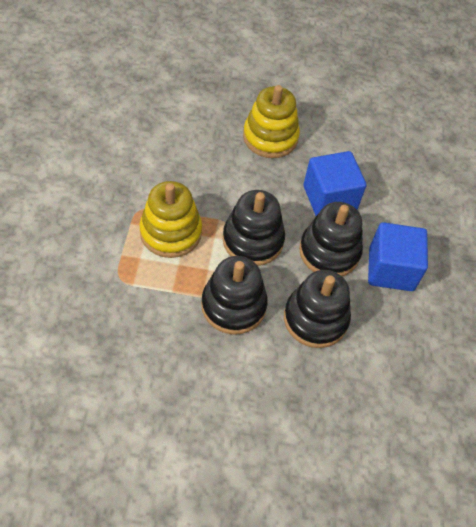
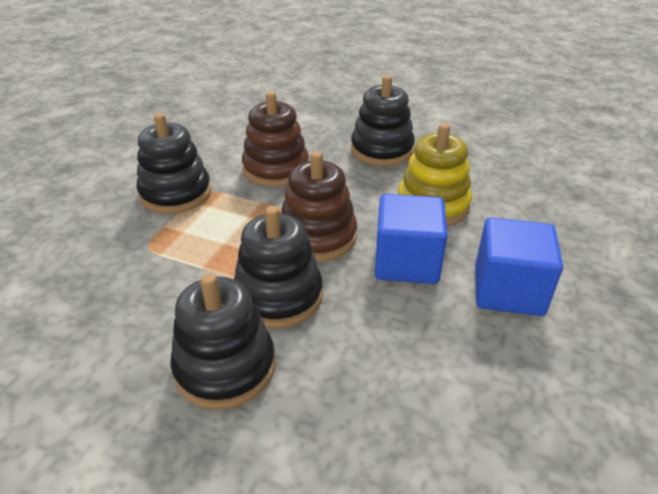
brown stacking toy: 0 -> 2
yellow stacking toy: 2 -> 1

